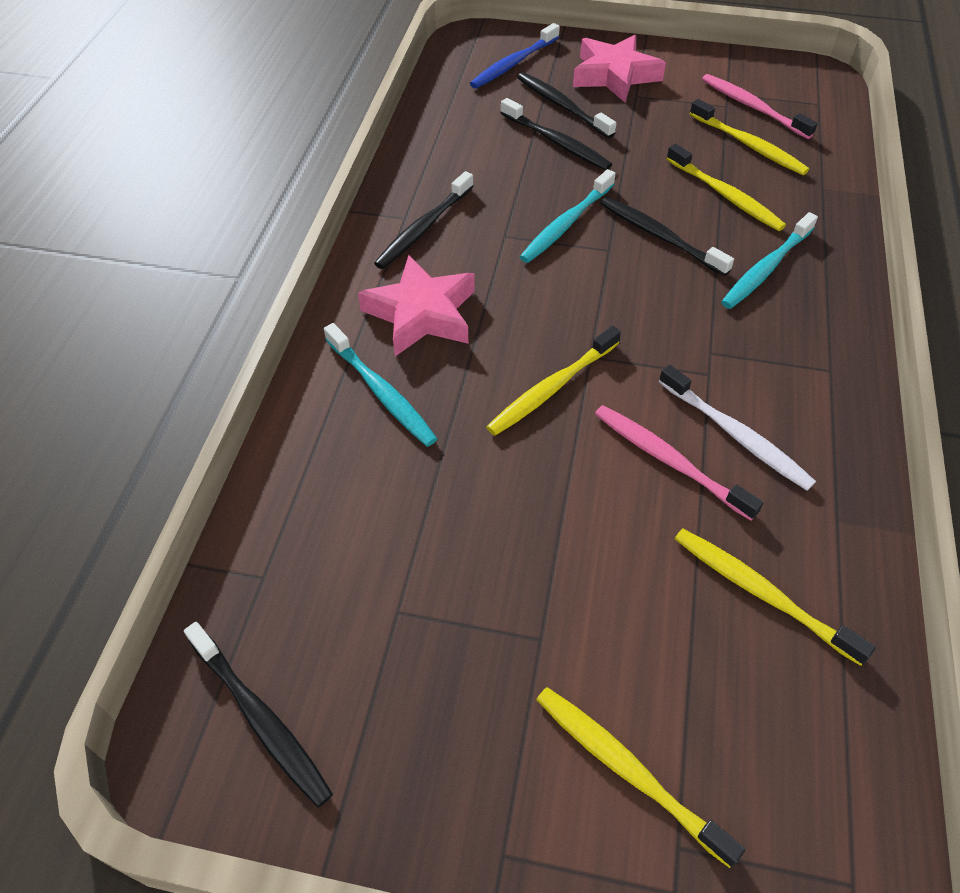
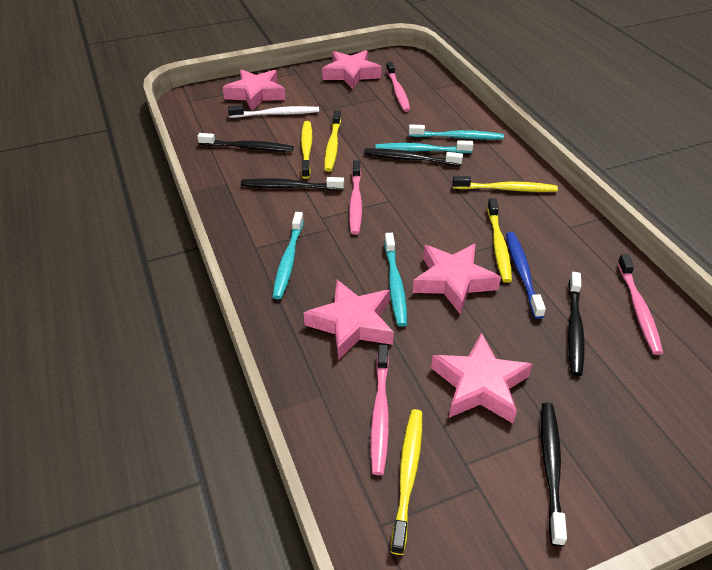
pink star: 2 -> 5
pink toothbrush: 2 -> 4
turquoise toothbrush: 3 -> 4

